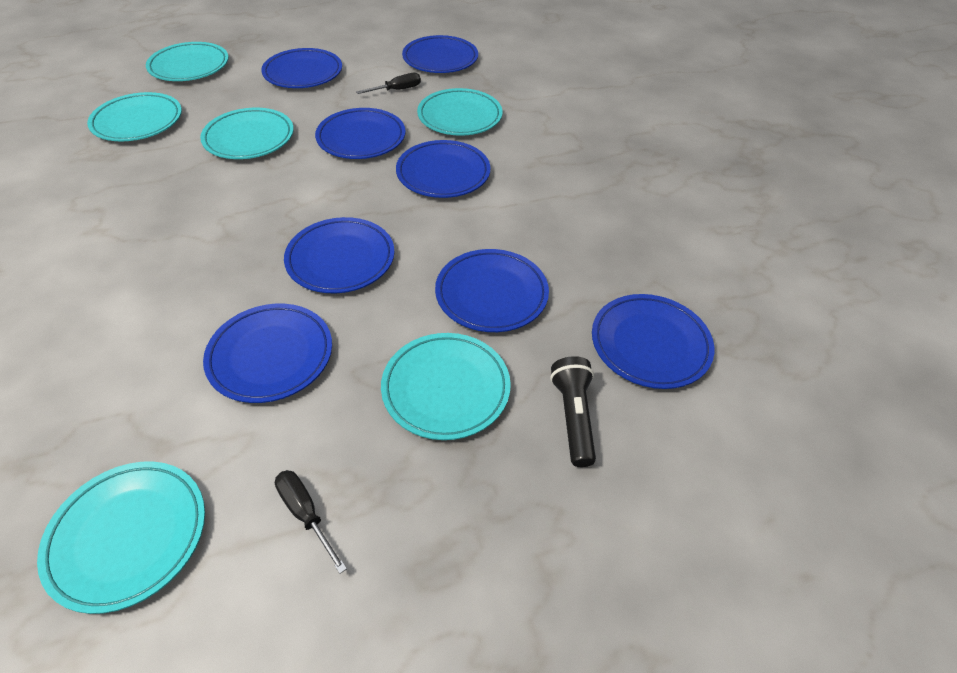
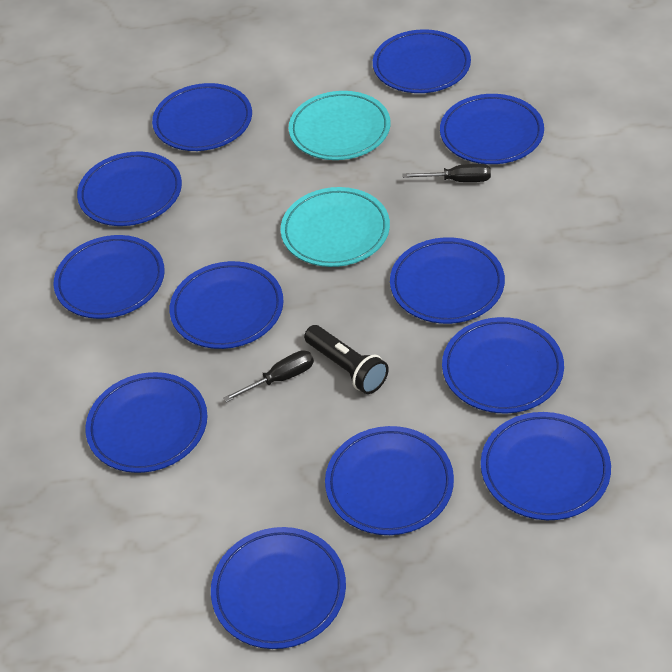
blue plate: 8 -> 12
turquoise plate: 6 -> 2

